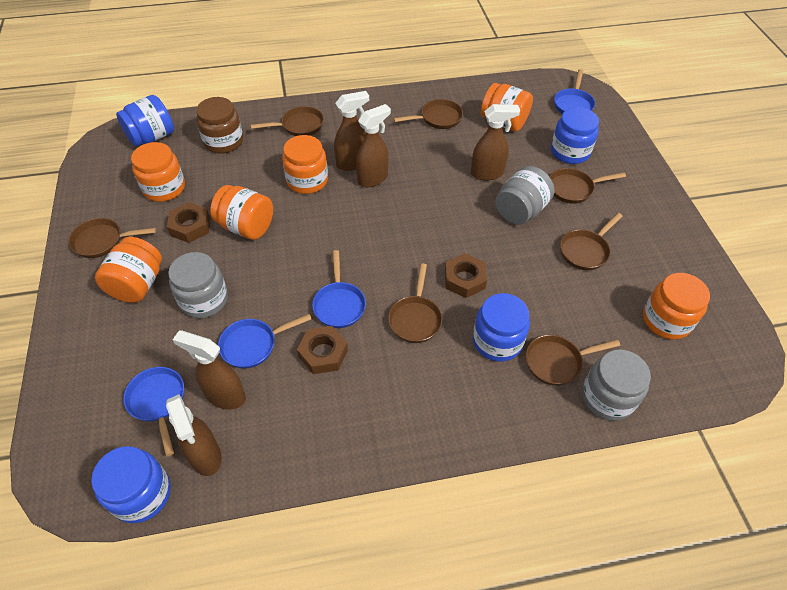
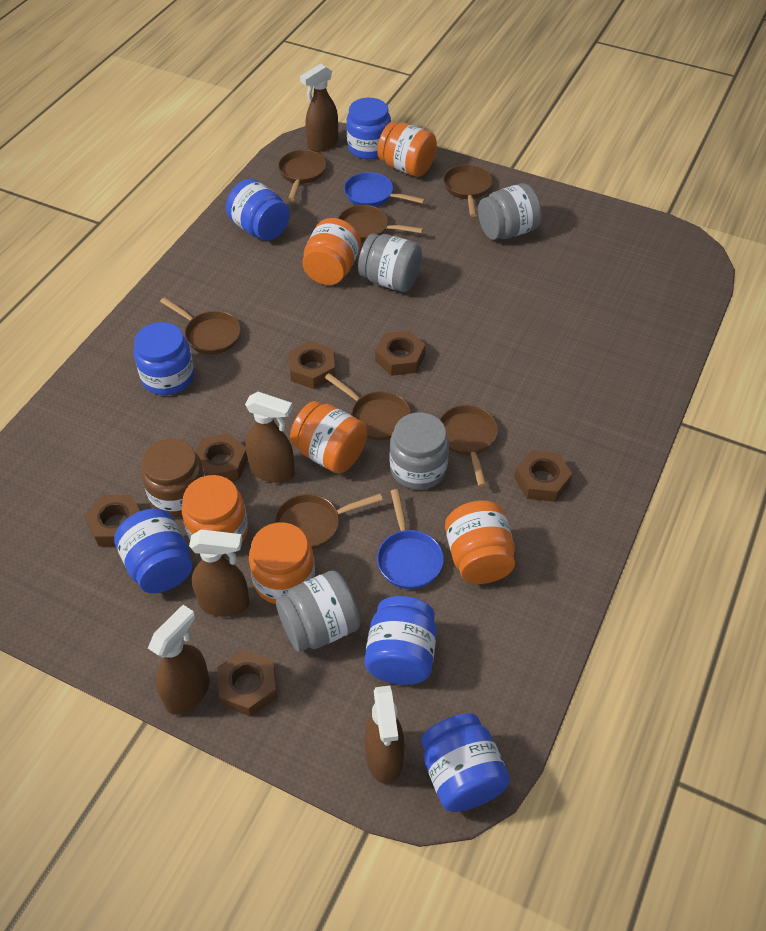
blue jar: 4 -> 6
blue pan: 4 -> 2
brown nut: 3 -> 6
grey jar: 3 -> 4

